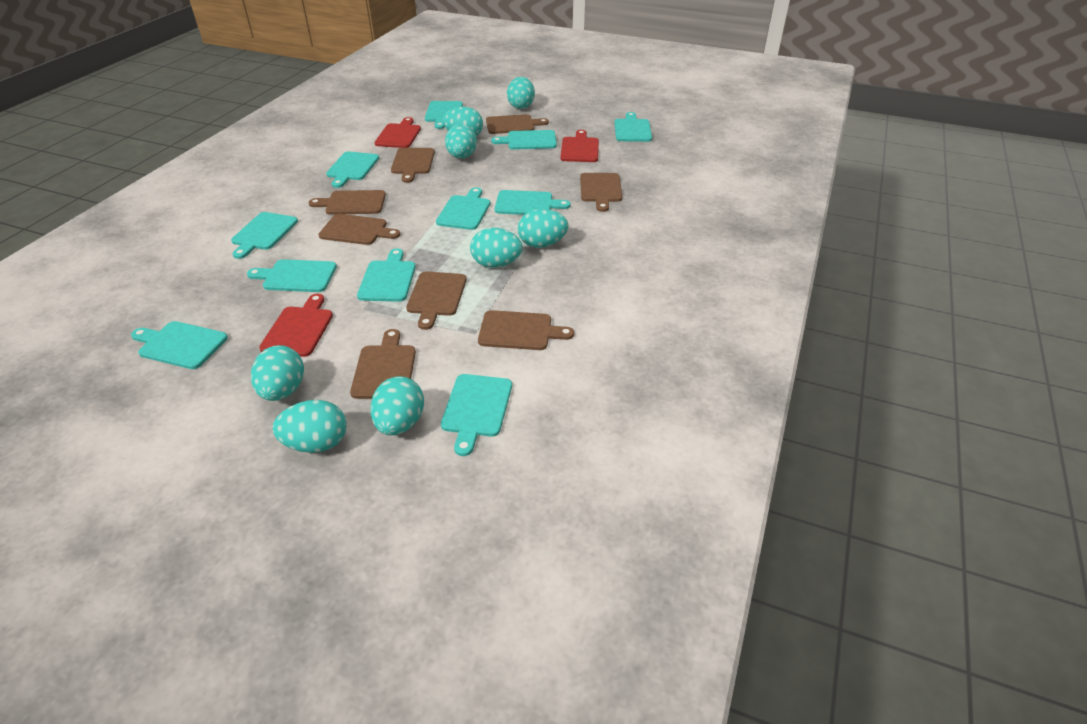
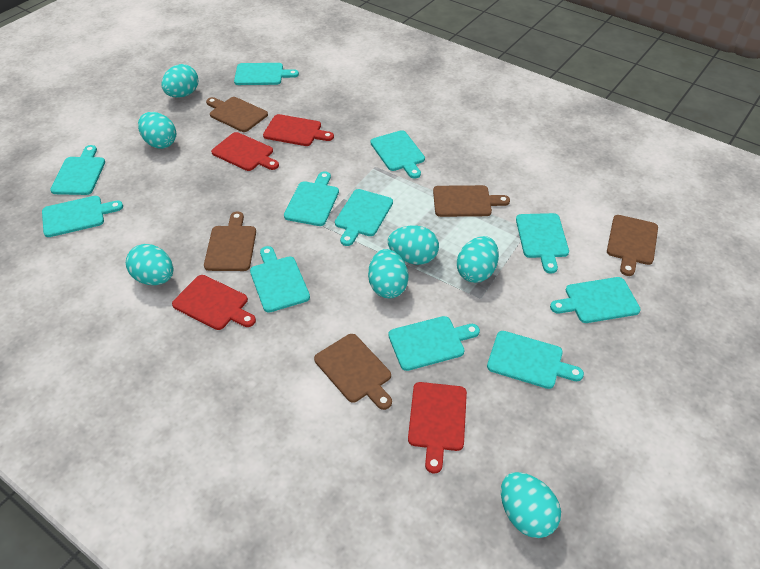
brown cutting board: 8 -> 5
red cutting board: 3 -> 4
turquoise egg: 8 -> 7

